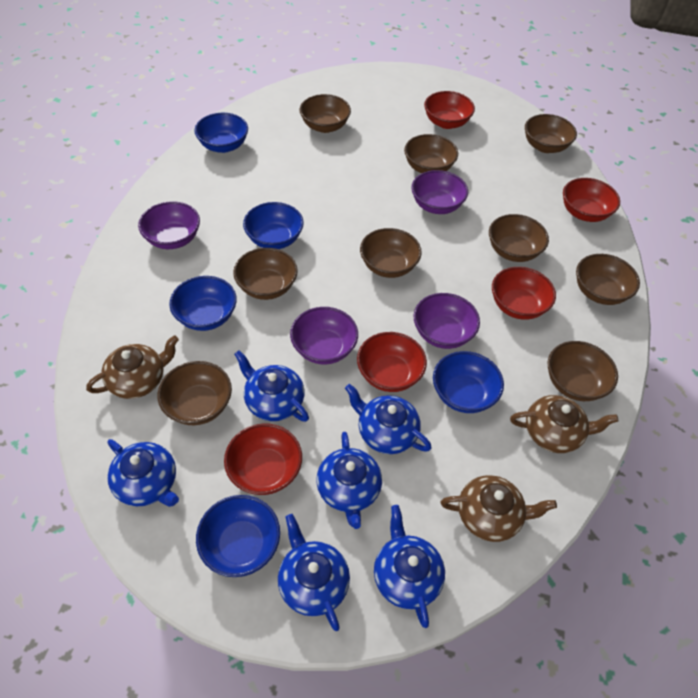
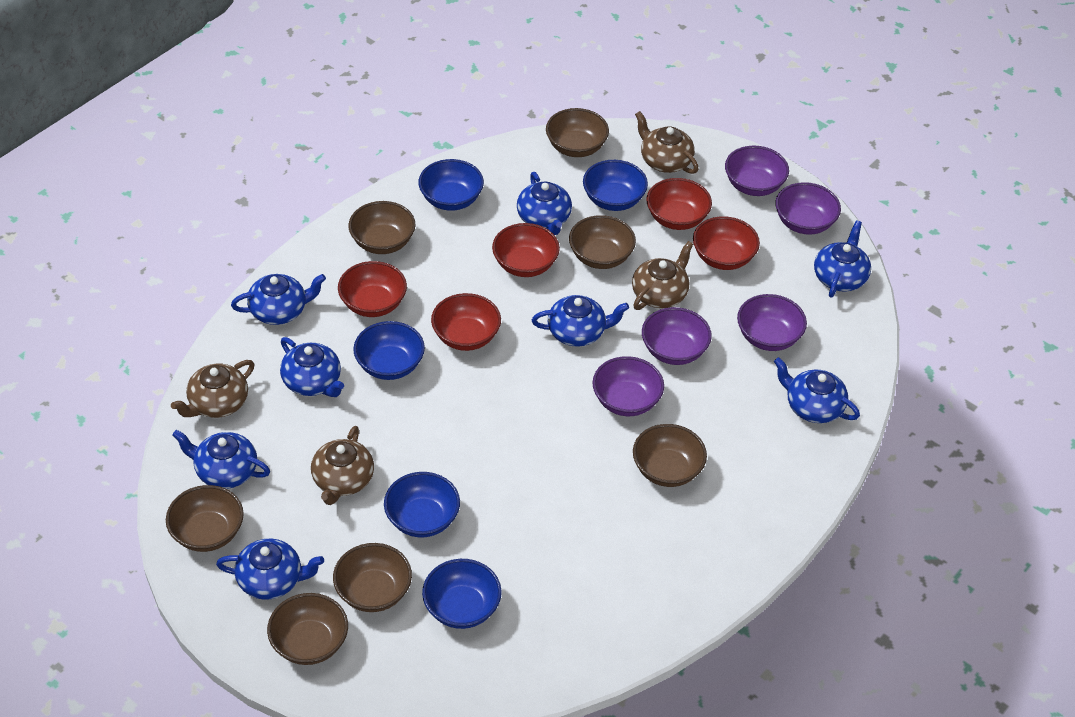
blue teapot: 6 -> 8
brown bowl: 9 -> 7
brown teapot: 3 -> 4
purple bowl: 4 -> 5

